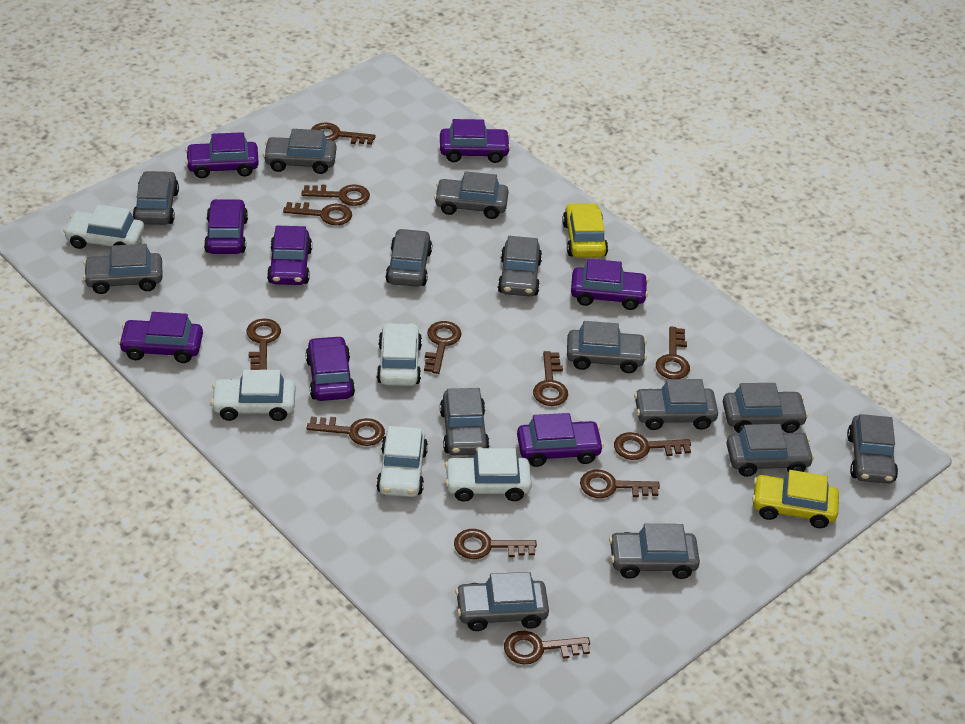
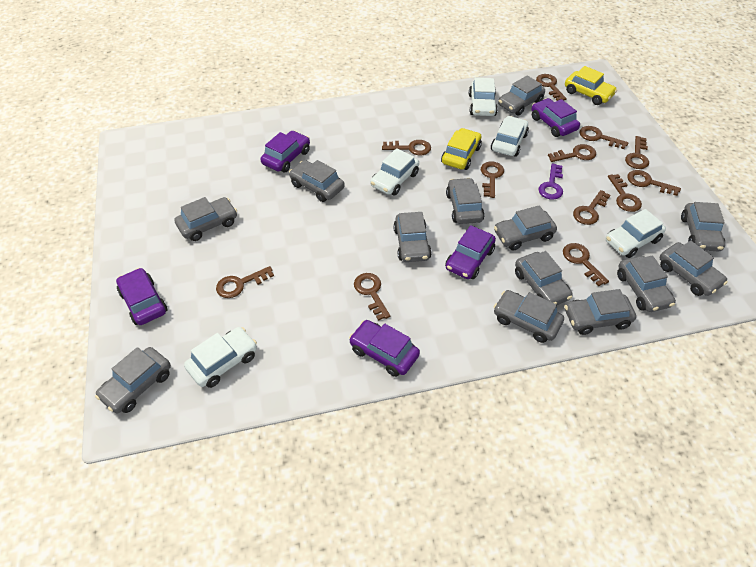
grey car: 14 -> 13
purple car: 8 -> 5
purple key: 0 -> 1

